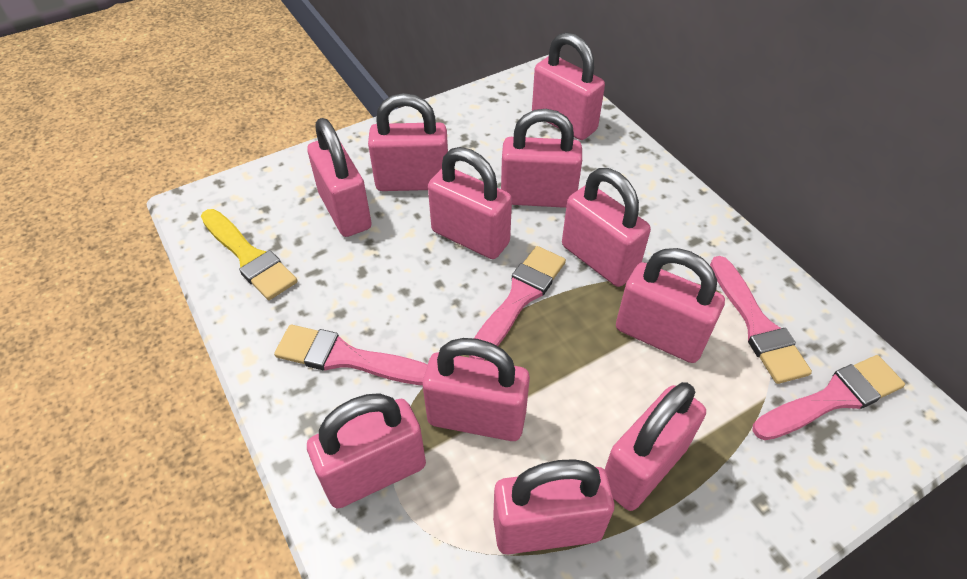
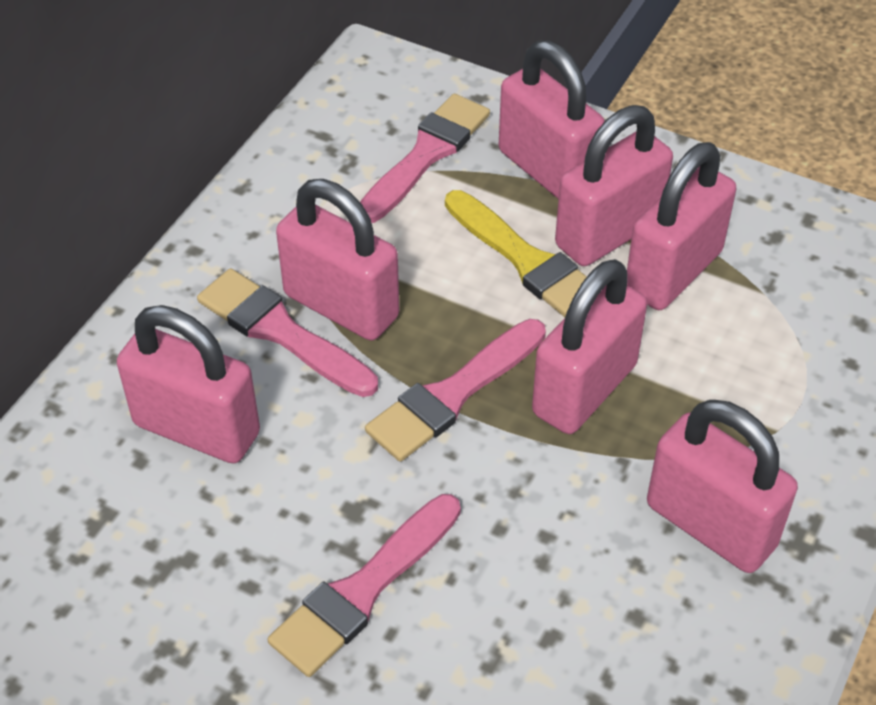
pink padlock: 11 -> 7

